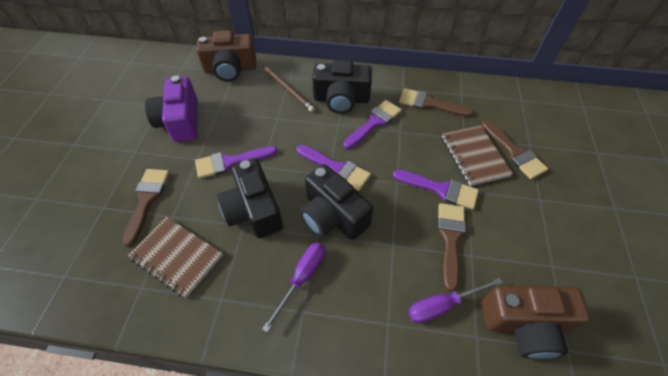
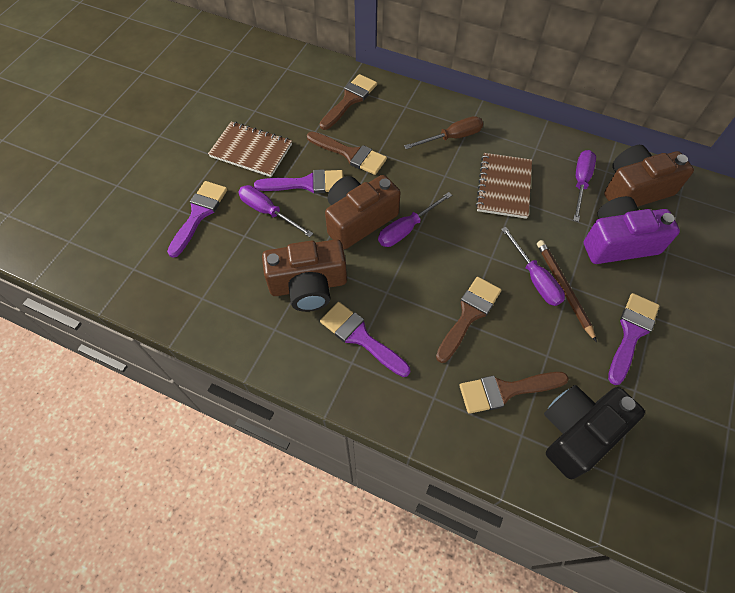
black camera: 3 -> 1
brown camera: 2 -> 3
brown screwdriver: 0 -> 1
purple screwdriver: 2 -> 4

